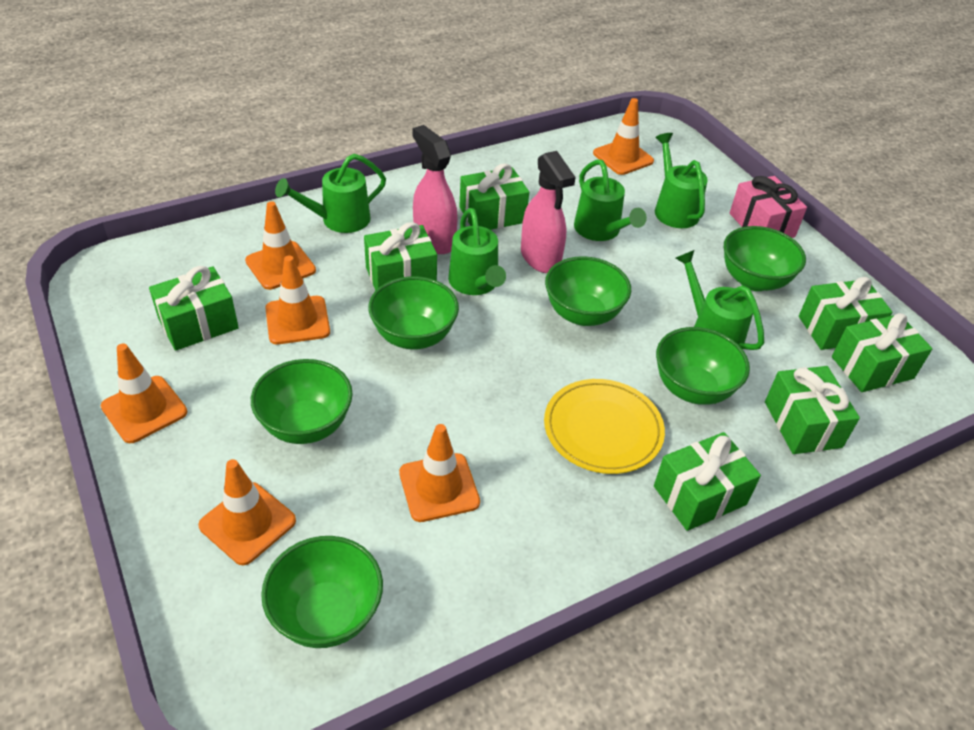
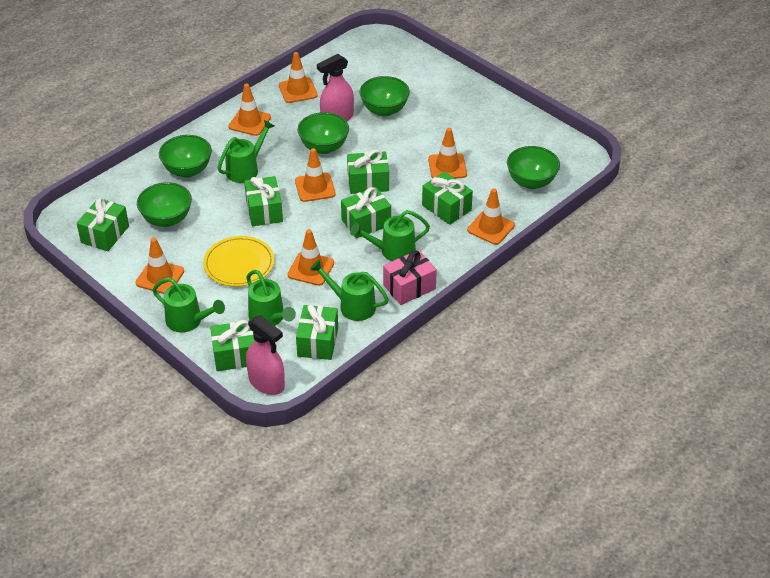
green bowl: 6 -> 5
orange traffic cone: 6 -> 7

